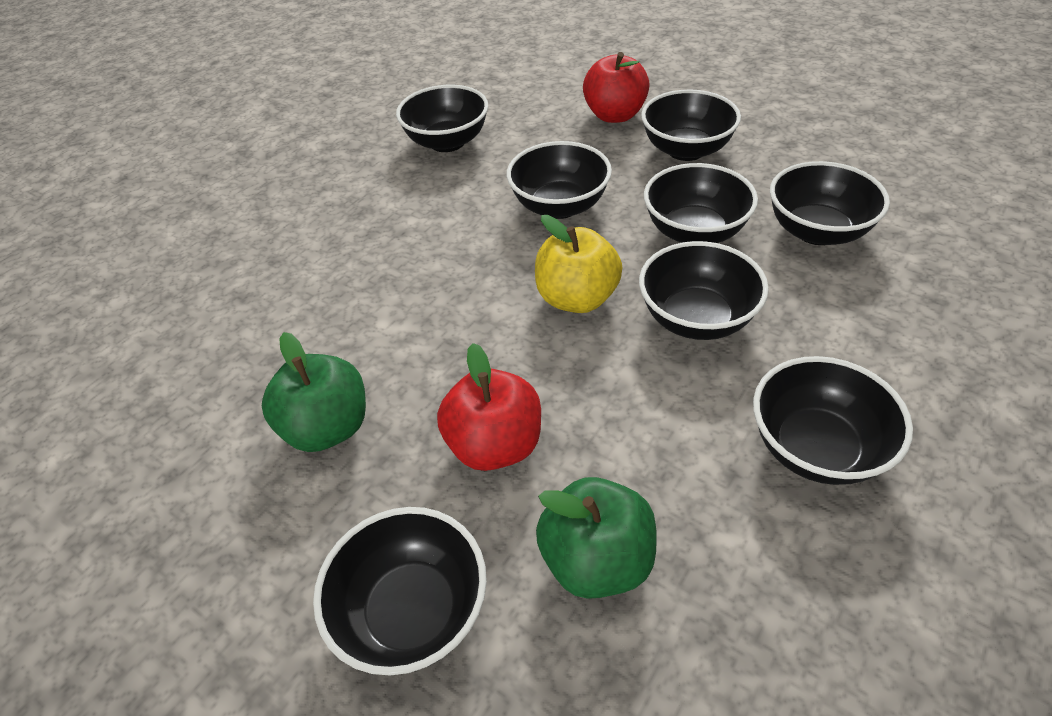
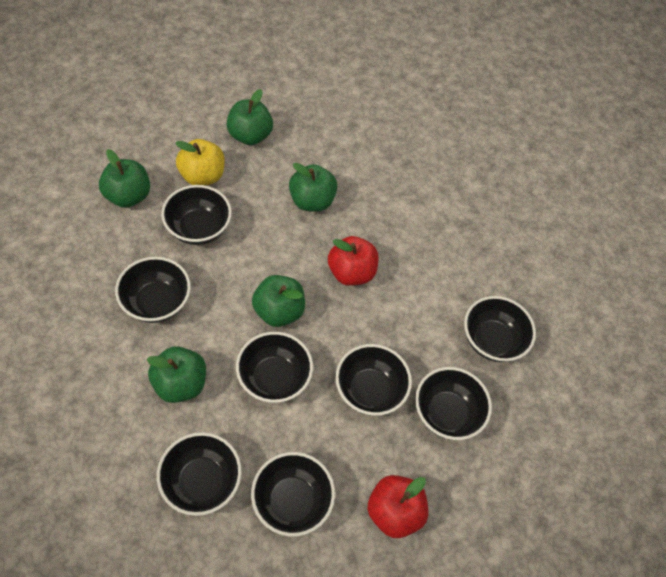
green apple: 2 -> 5

